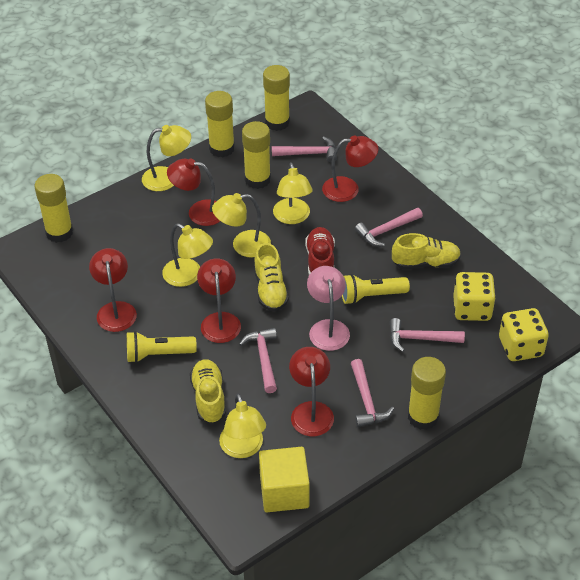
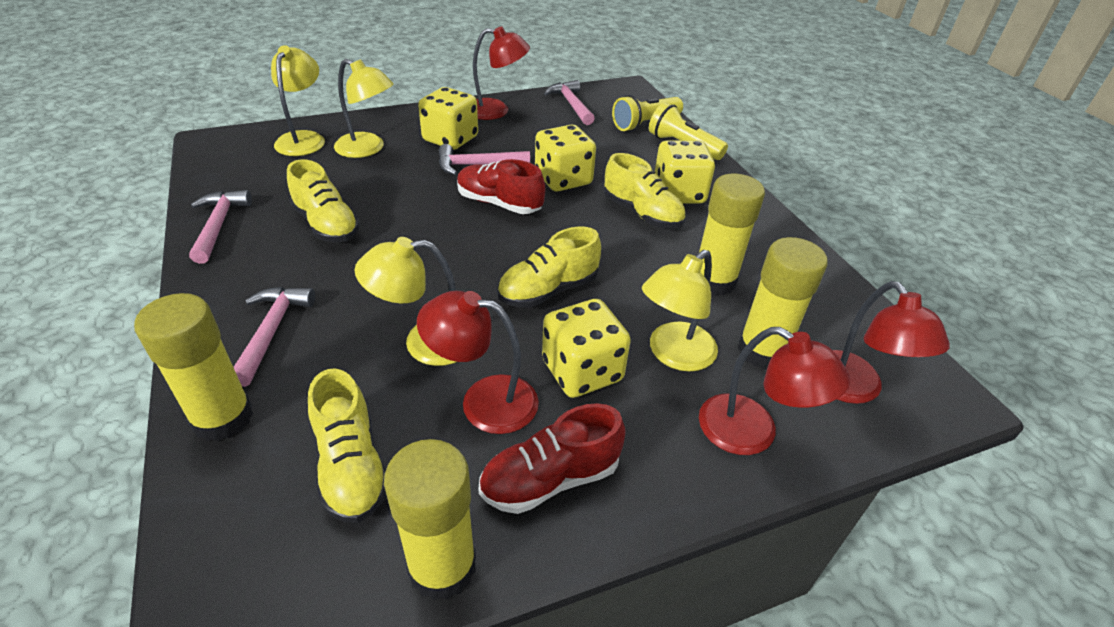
pink hammer: 5 -> 4
pink lamp: 1 -> 0
red lamp: 5 -> 4
red shoe: 1 -> 2
yellow cube: 1 -> 0
yellow dice: 2 -> 4
yellow glue stick: 5 -> 4
yellow lamp: 5 -> 4
yellow shoe: 3 -> 4

